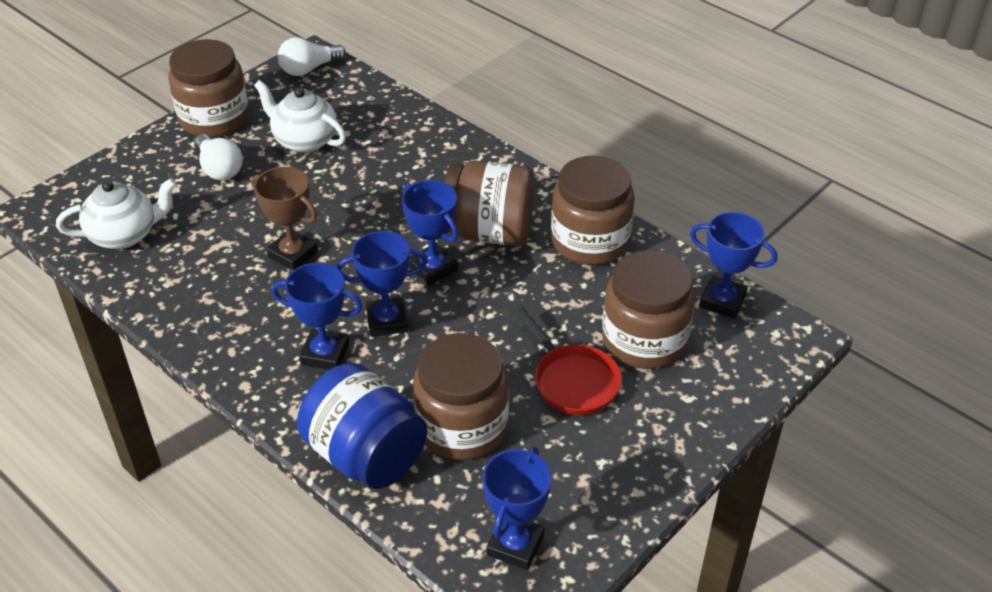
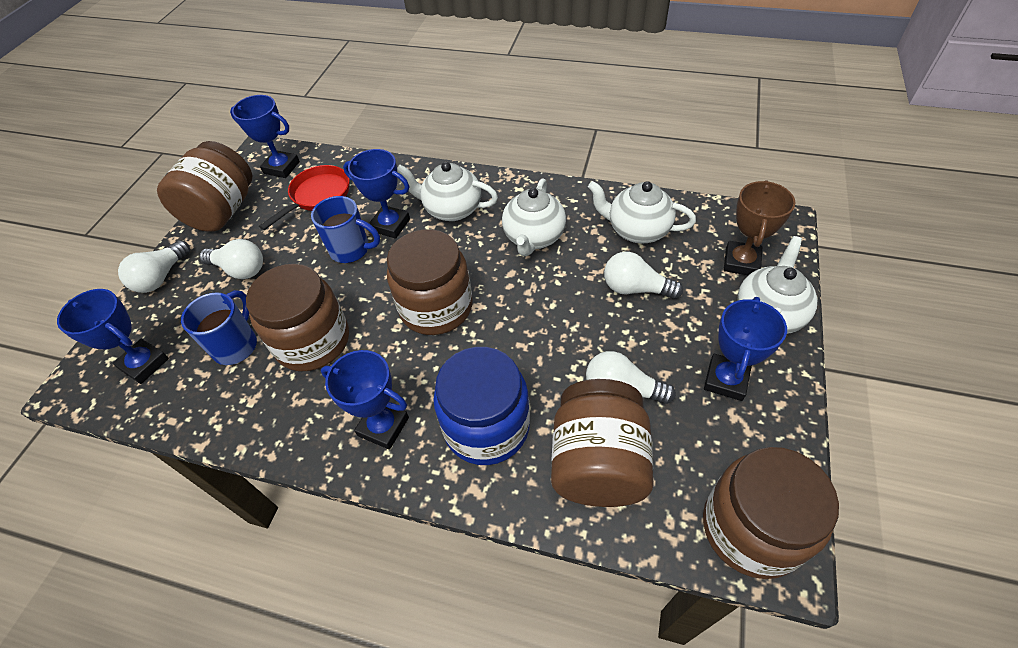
blue mug: 0 -> 2
white light bulb: 2 -> 4
white teapot: 2 -> 4

